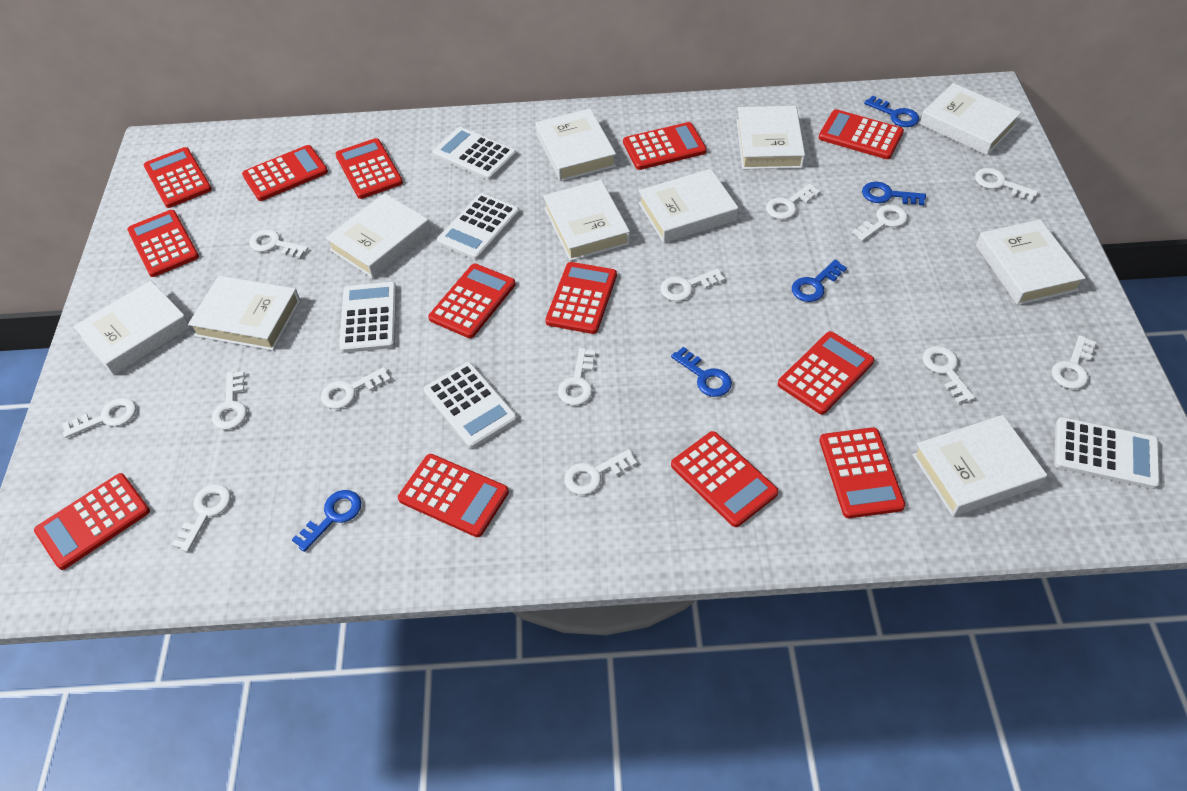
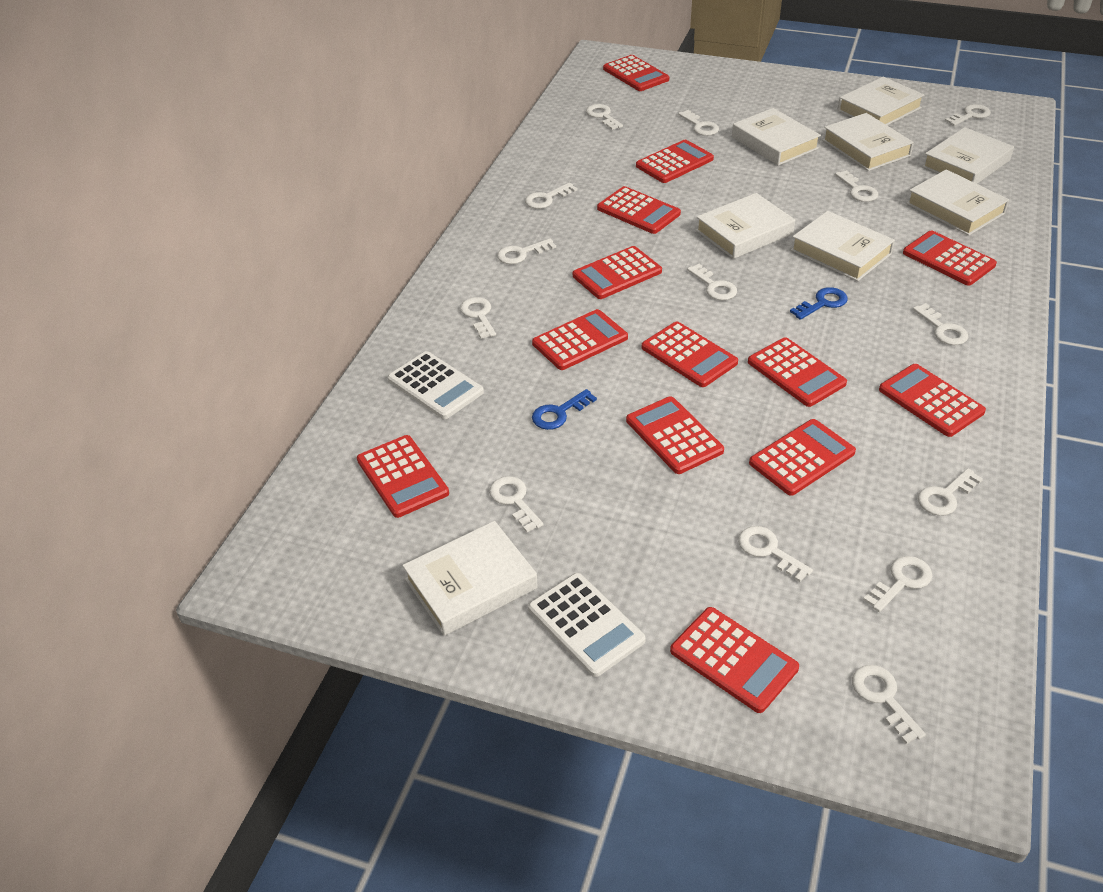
blue key: 5 -> 2
white book: 10 -> 8
white calculator: 5 -> 2
white key: 13 -> 14

